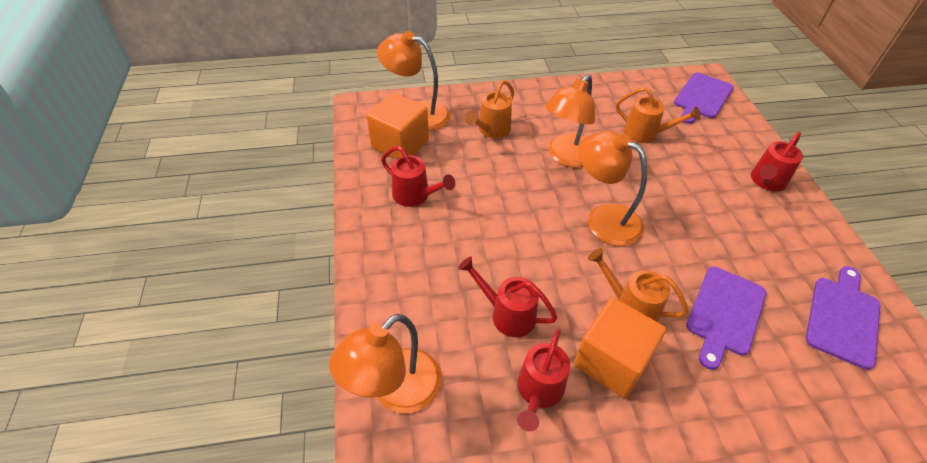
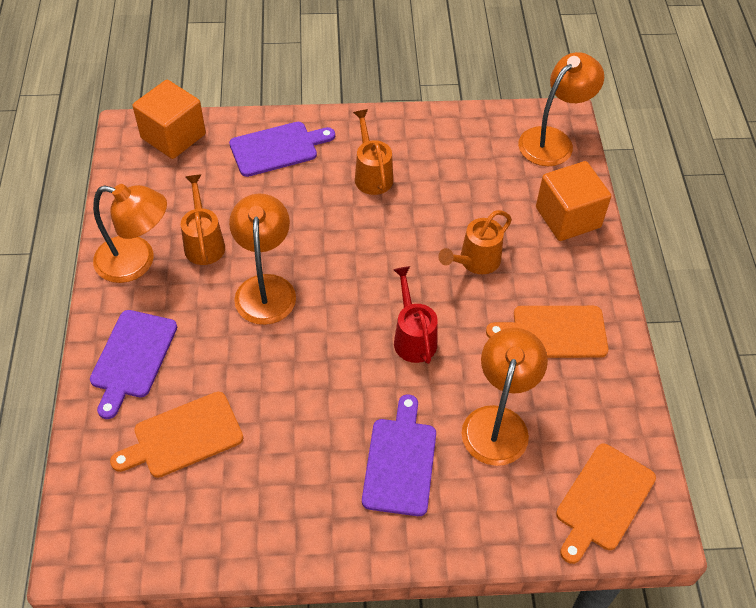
orange cutting board: 0 -> 3
red watering can: 4 -> 1

